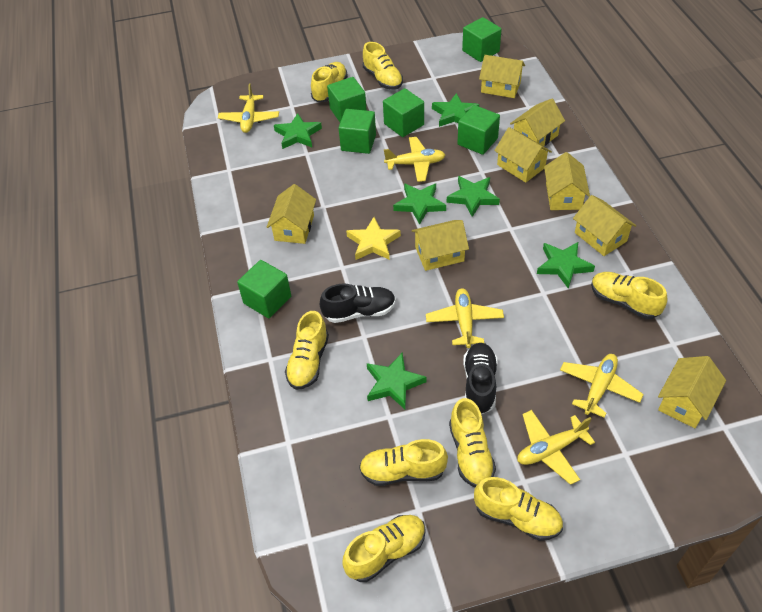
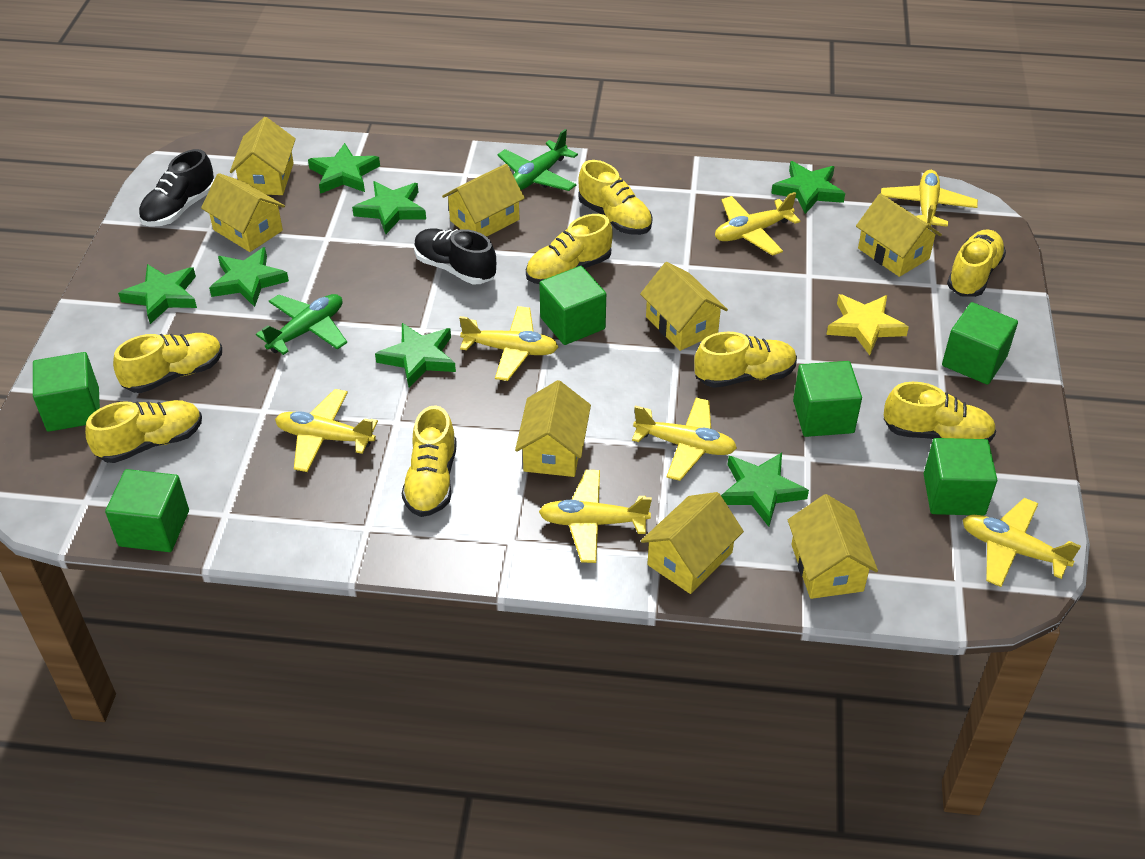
green plane: 0 -> 2
green star: 6 -> 7
yellow plane: 5 -> 7

